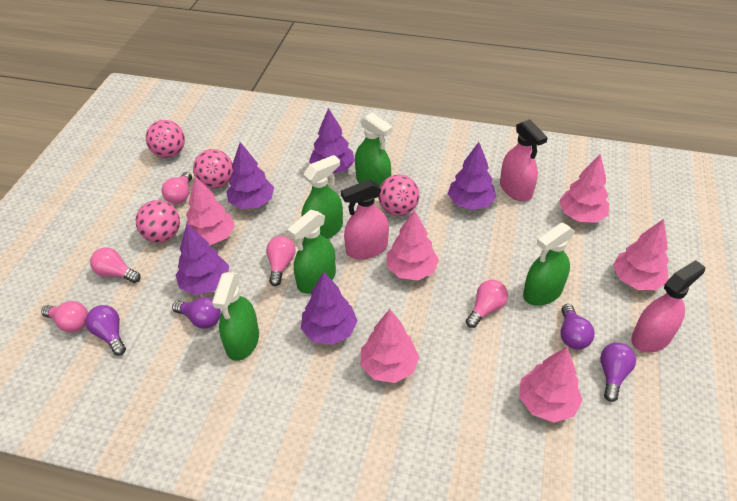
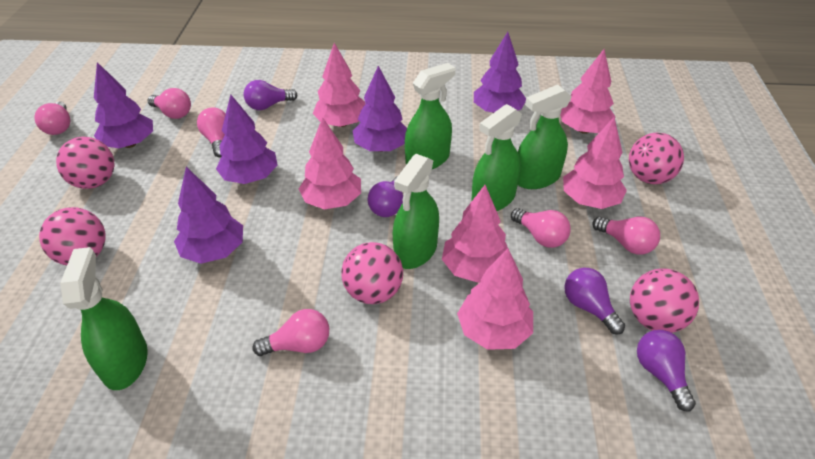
pink ball: 4 -> 5
pink light bulb: 5 -> 6
pink spray bottle: 3 -> 0

